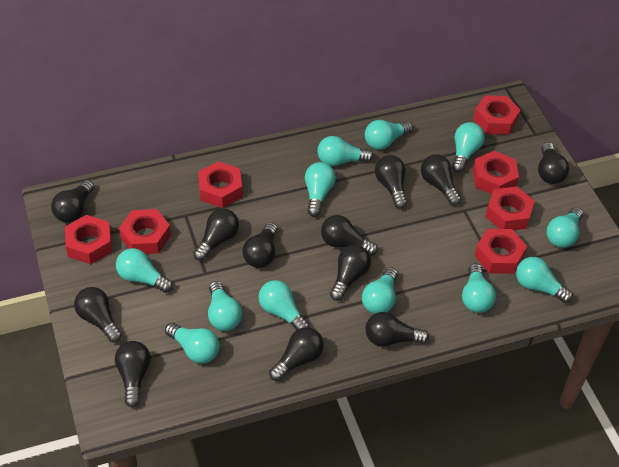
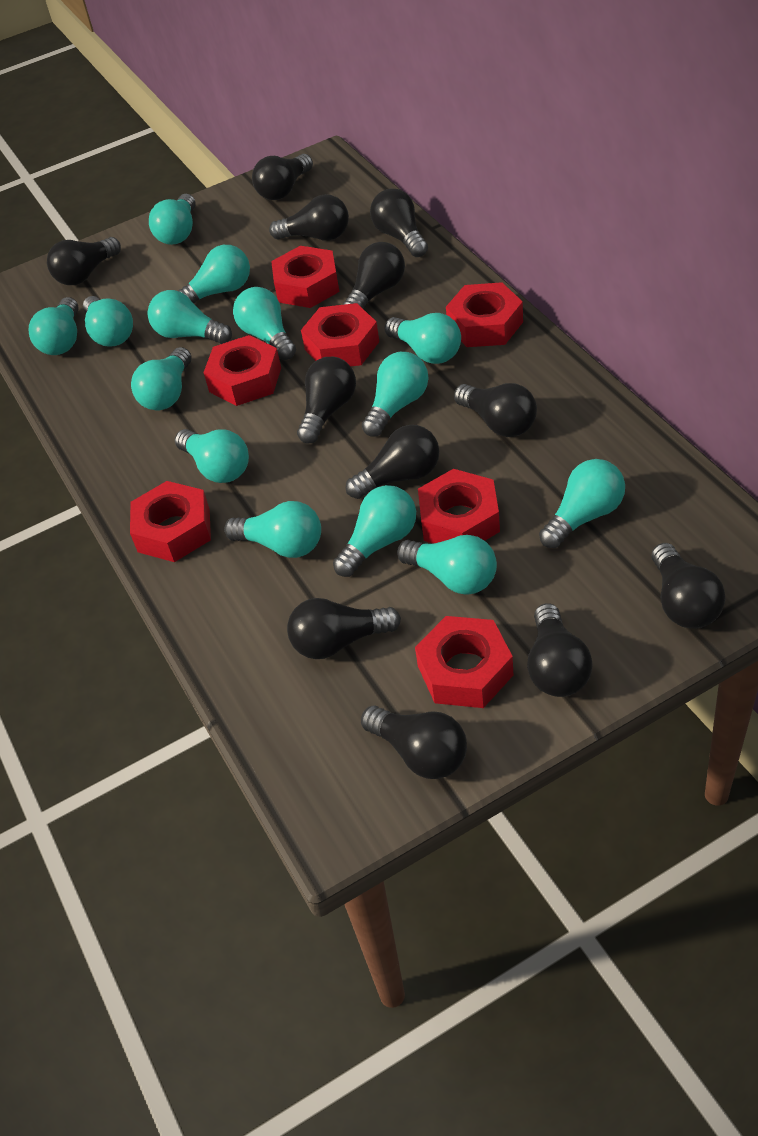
turquoise light bulb: 12 -> 14

